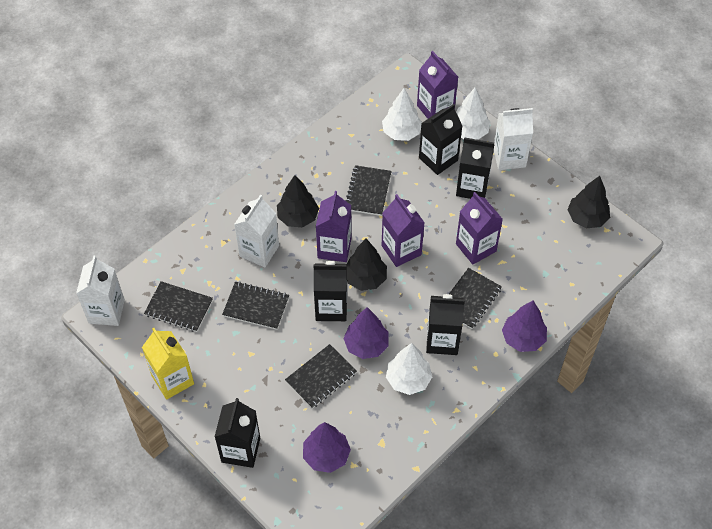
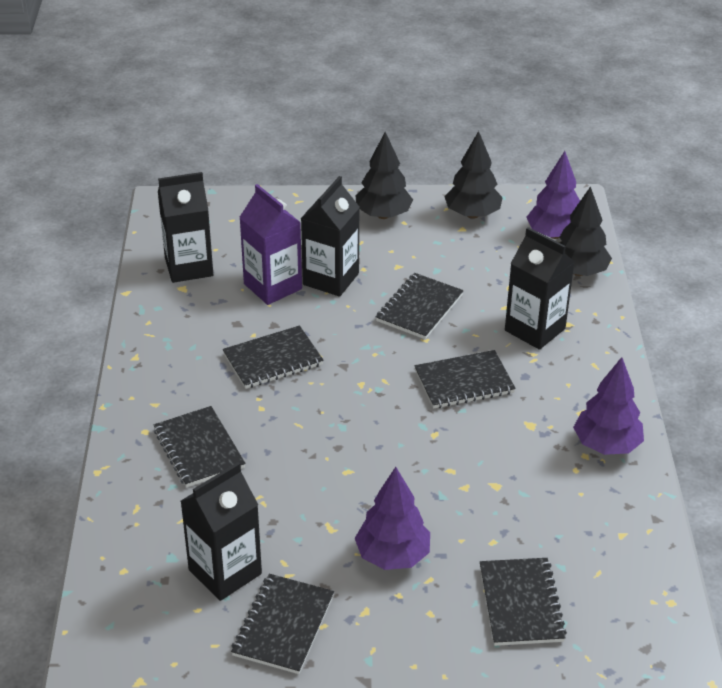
black carton: 5 -> 4
black notebook: 5 -> 6
purple carton: 4 -> 1
white carton: 3 -> 0
white tree: 3 -> 0
yellow carton: 1 -> 0

